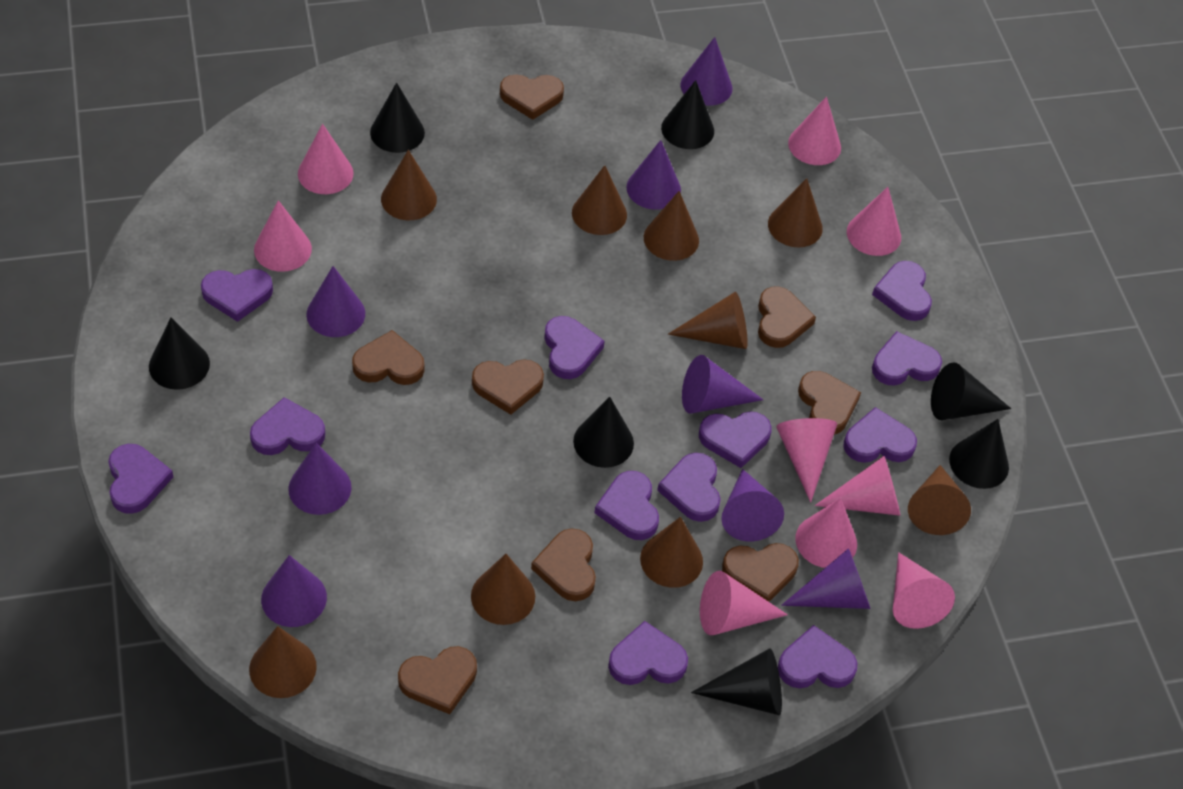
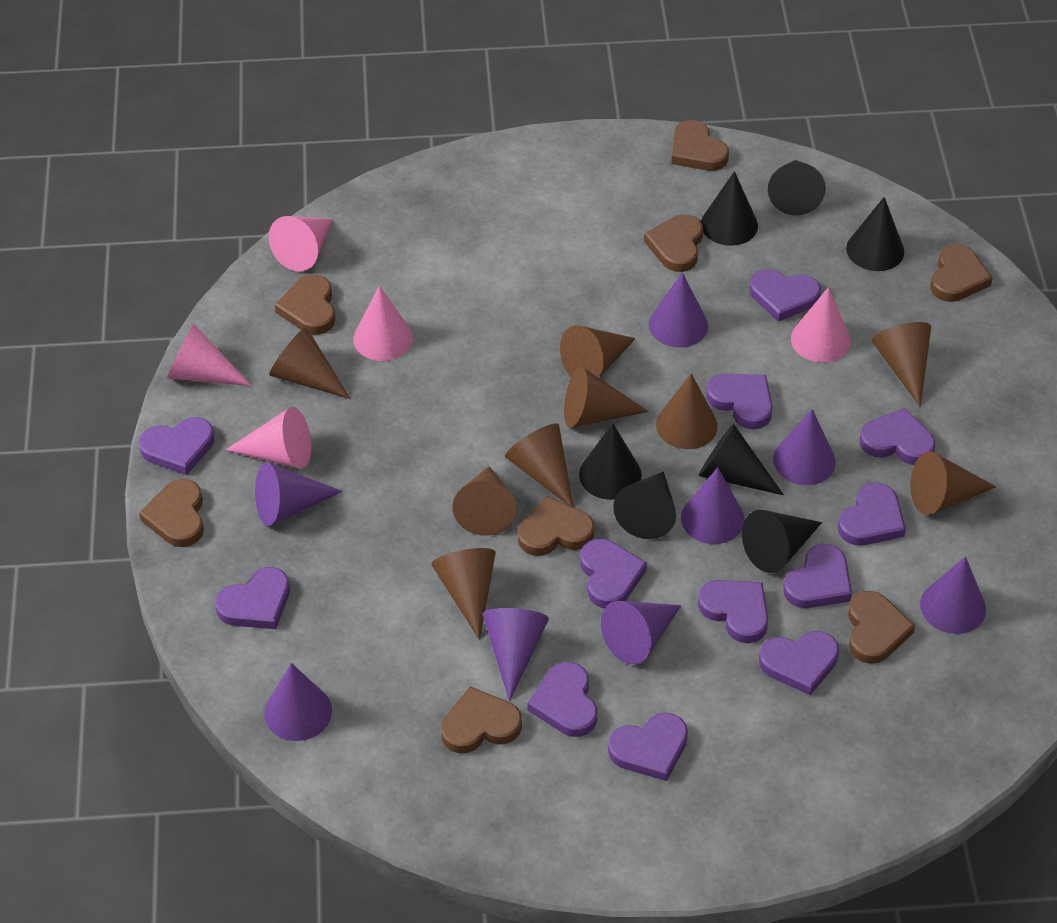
pink cone: 9 -> 5

